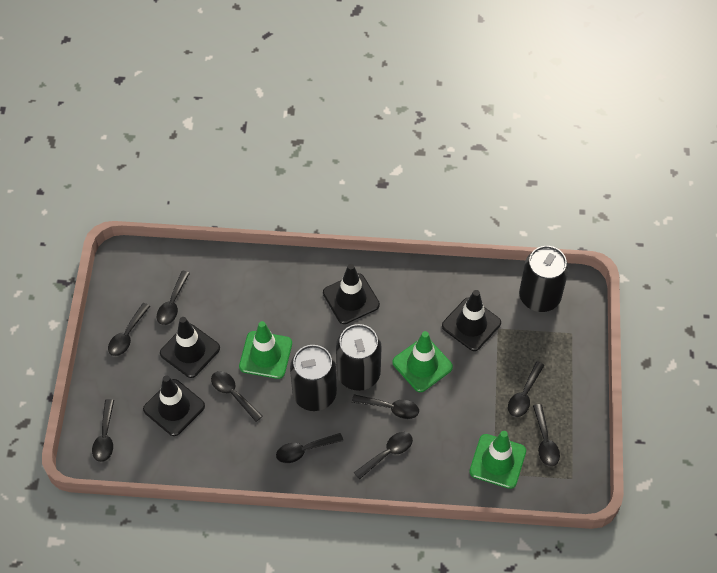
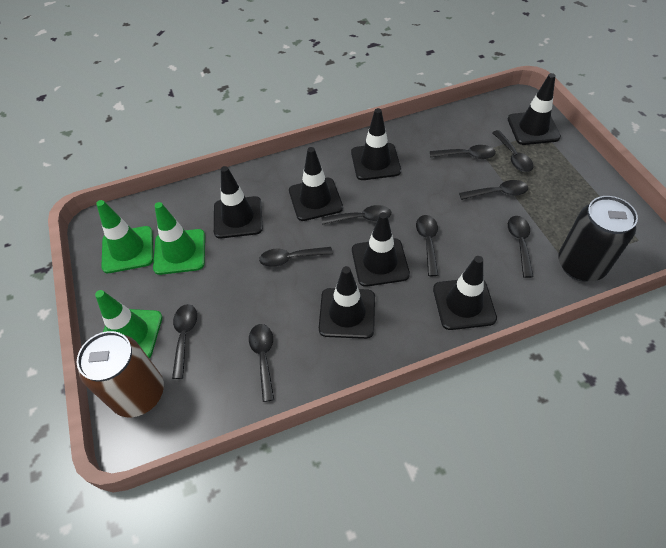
black can: 3 -> 1
black traffic cone: 4 -> 7
brown can: 0 -> 1

